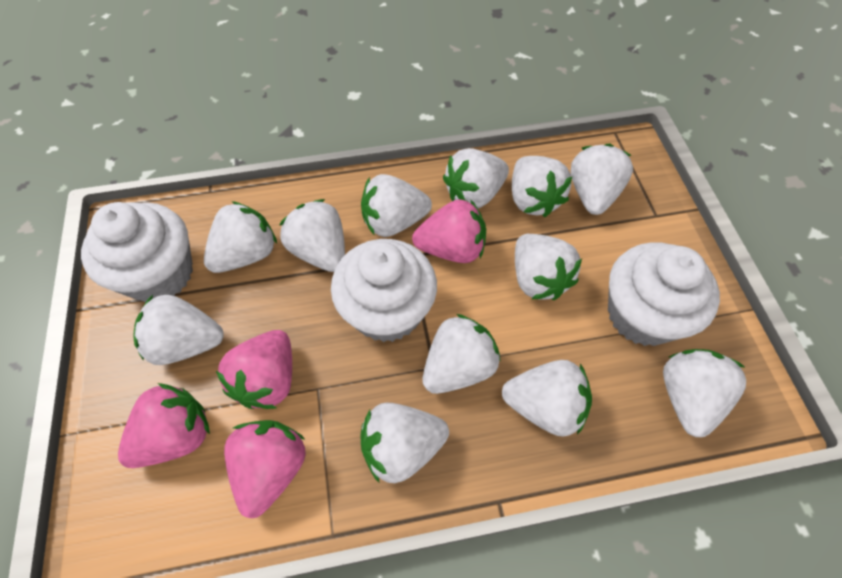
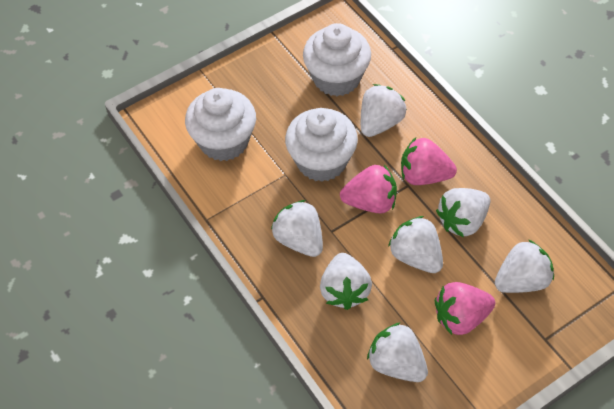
pink strawberry: 4 -> 3
white strawberry: 12 -> 7

